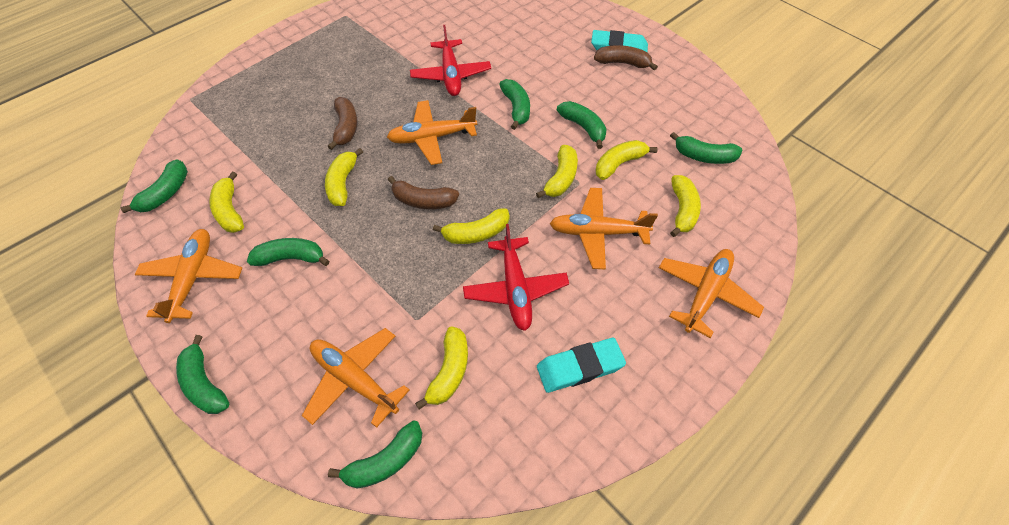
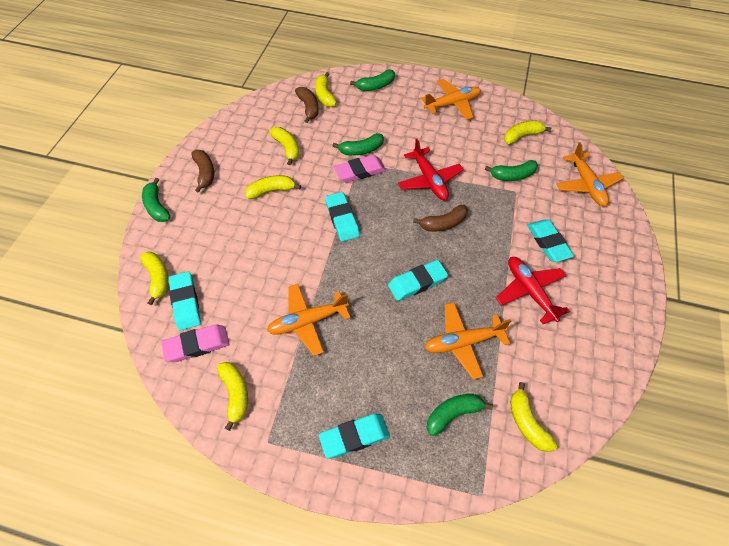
green banana: 7 -> 5
orange plane: 5 -> 4
pink eraser: 0 -> 2
turquoise eraser: 2 -> 5

